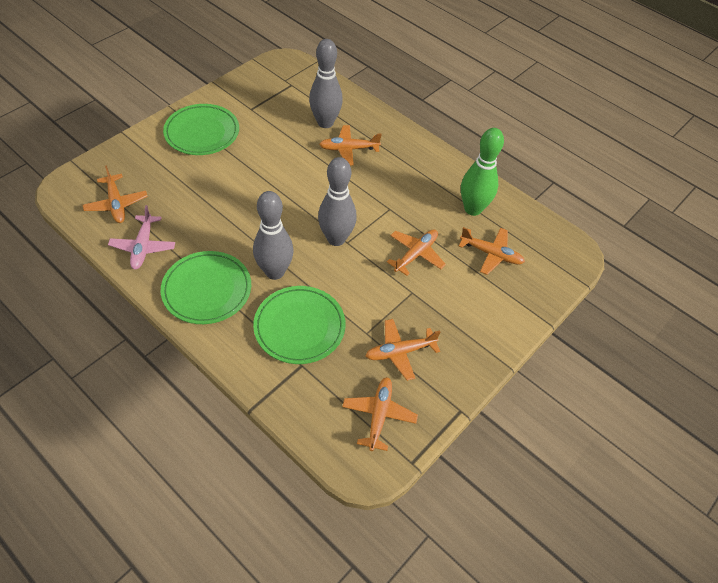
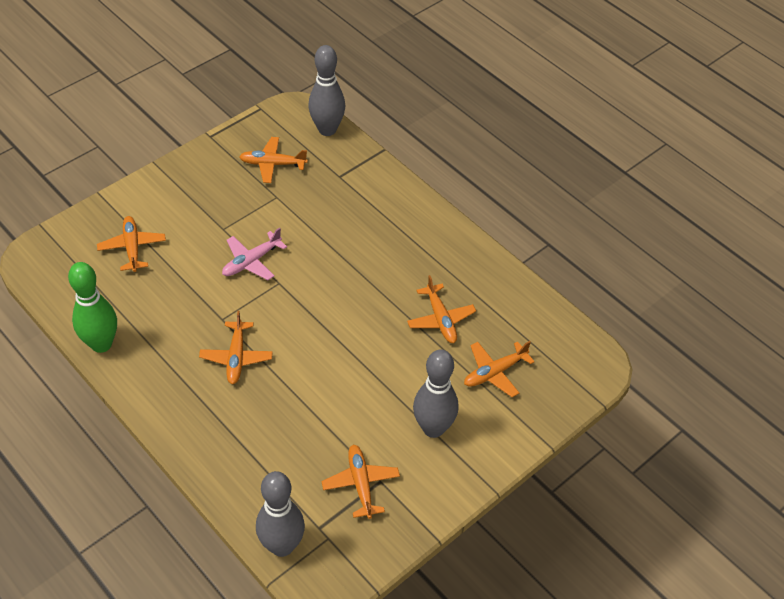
green plate: 3 -> 0

